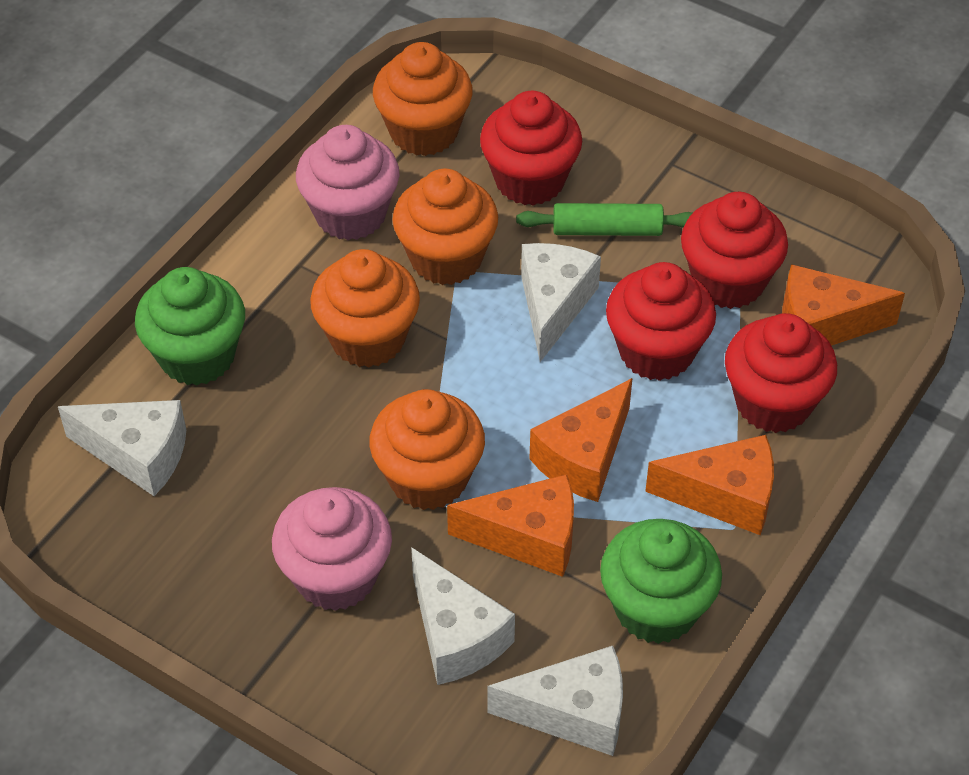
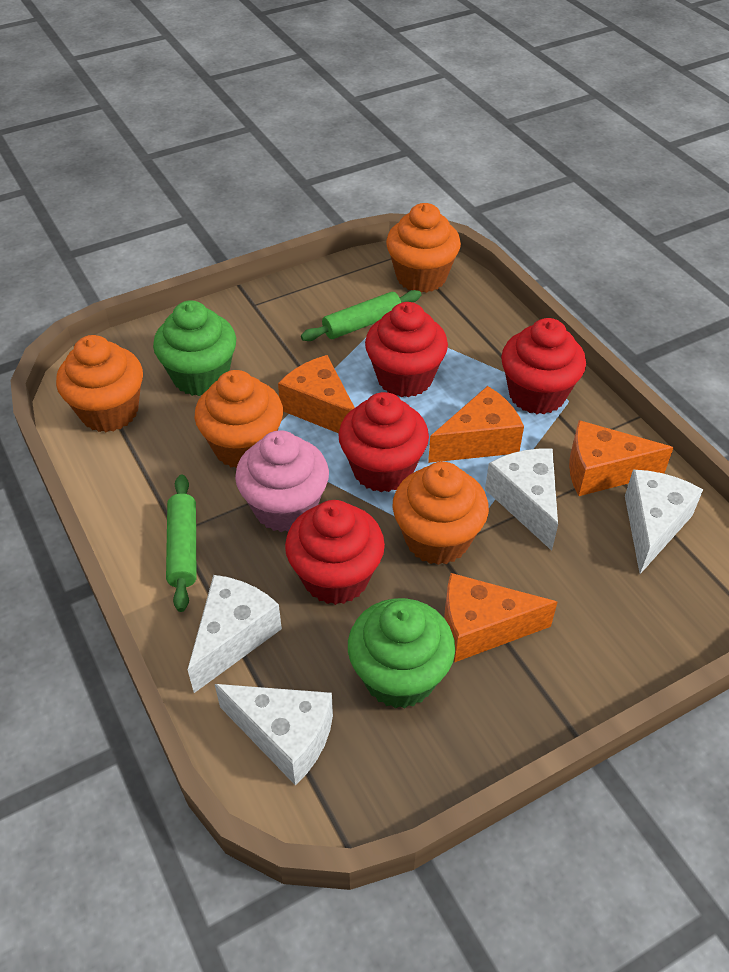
green rolling pin: 1 -> 2
pink cupcake: 2 -> 1

